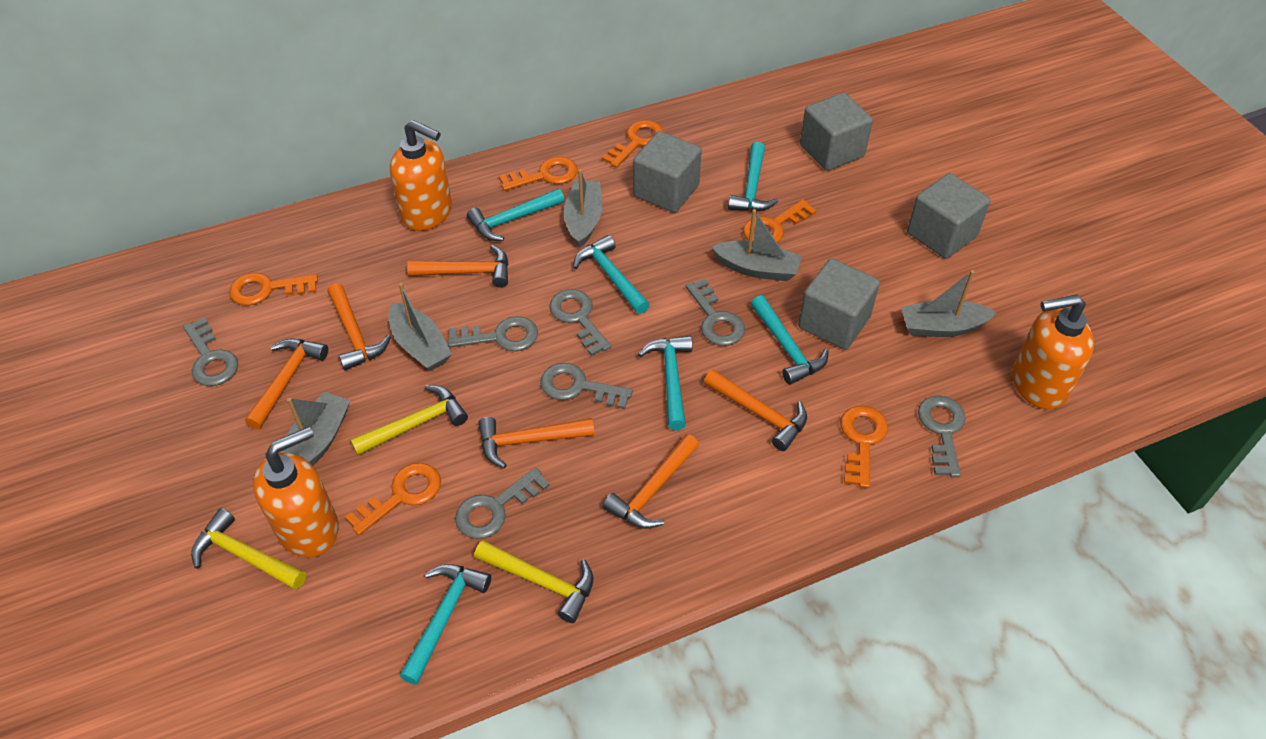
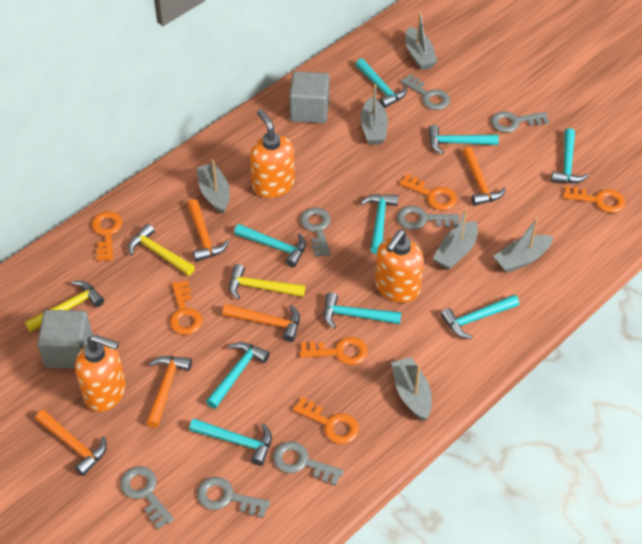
grey boat: 5 -> 6
grey cube: 4 -> 2
orange hammer: 6 -> 5
turquoise hammer: 6 -> 9

